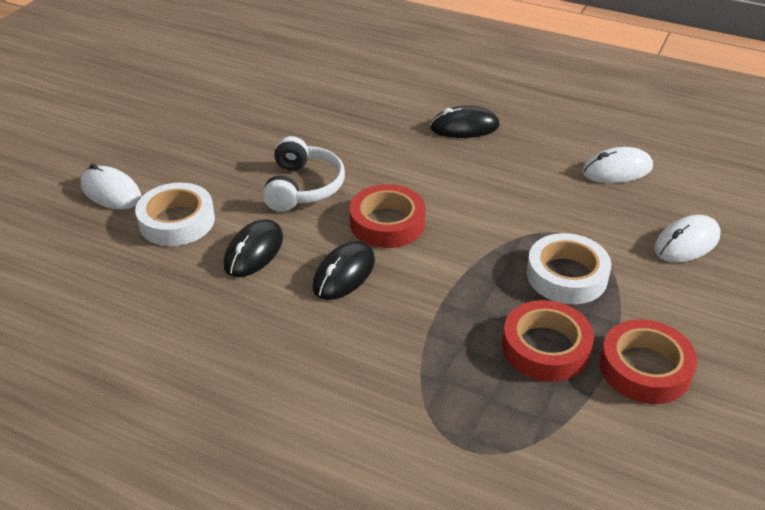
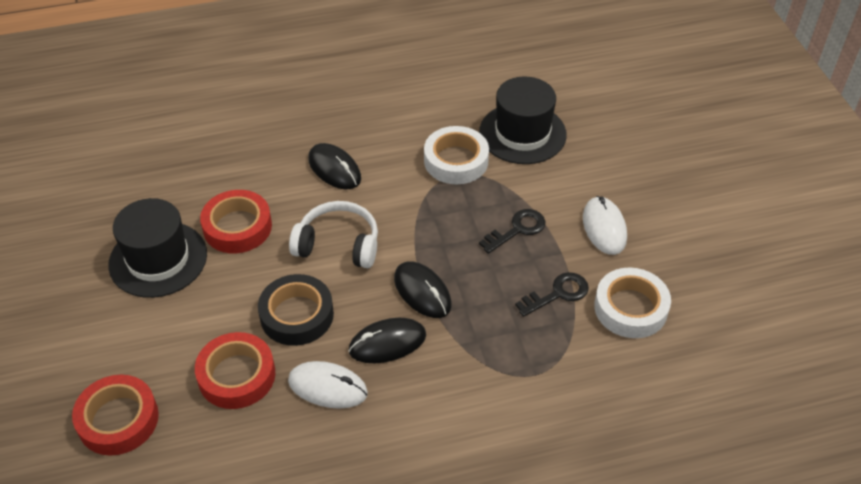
black hat: 0 -> 2
black key: 0 -> 2
black tape: 0 -> 1
white mouse: 3 -> 2

